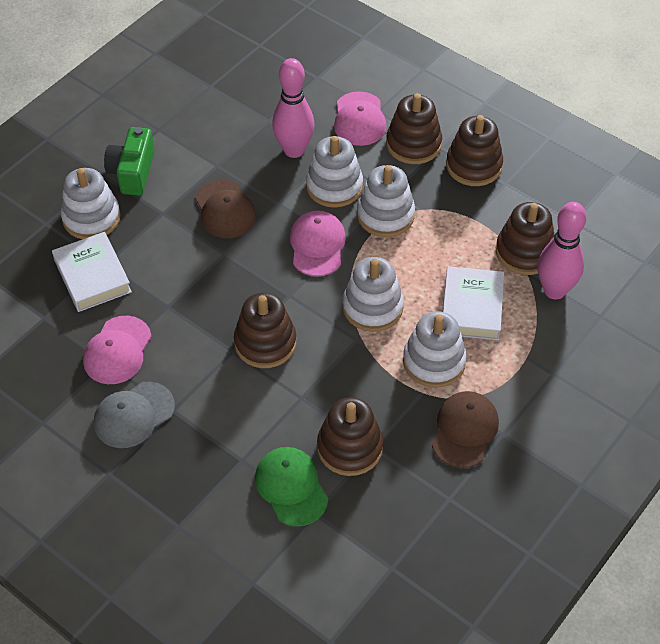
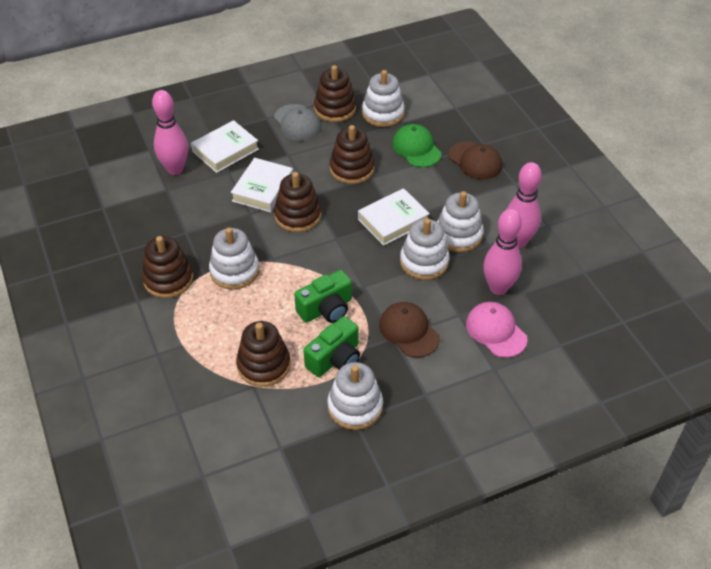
green camera: 1 -> 2
pink bowling pin: 2 -> 3
pink cap: 3 -> 1
white book: 2 -> 3

